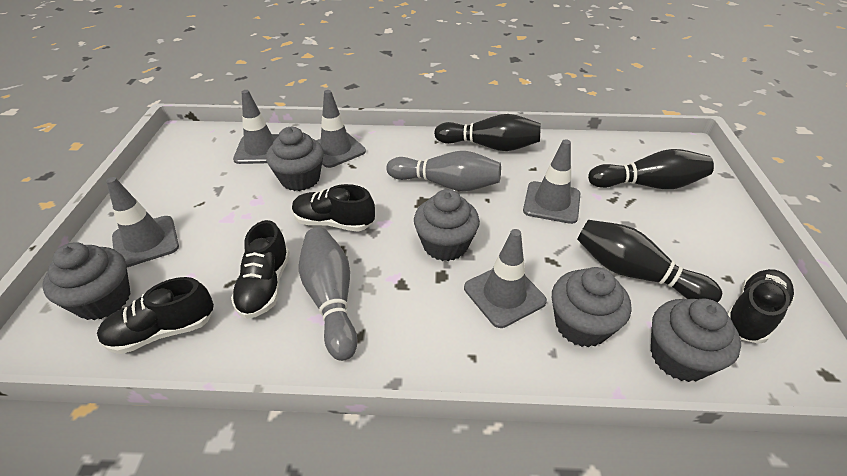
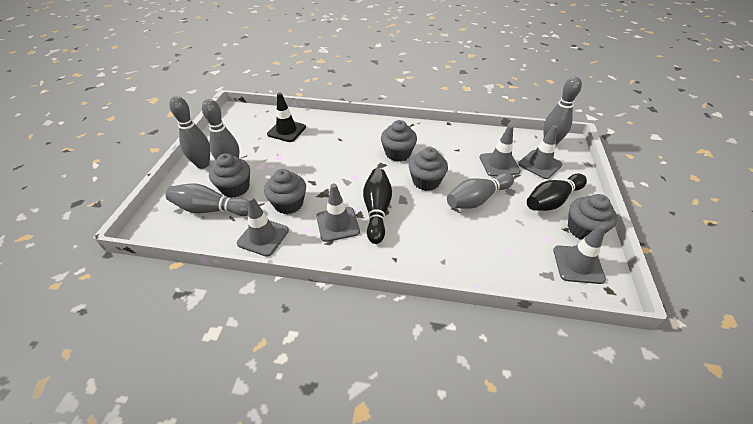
black bowling pin: 3 -> 2
black shoe: 4 -> 0
black traffic cone: 0 -> 1
grey bowling pin: 2 -> 5

